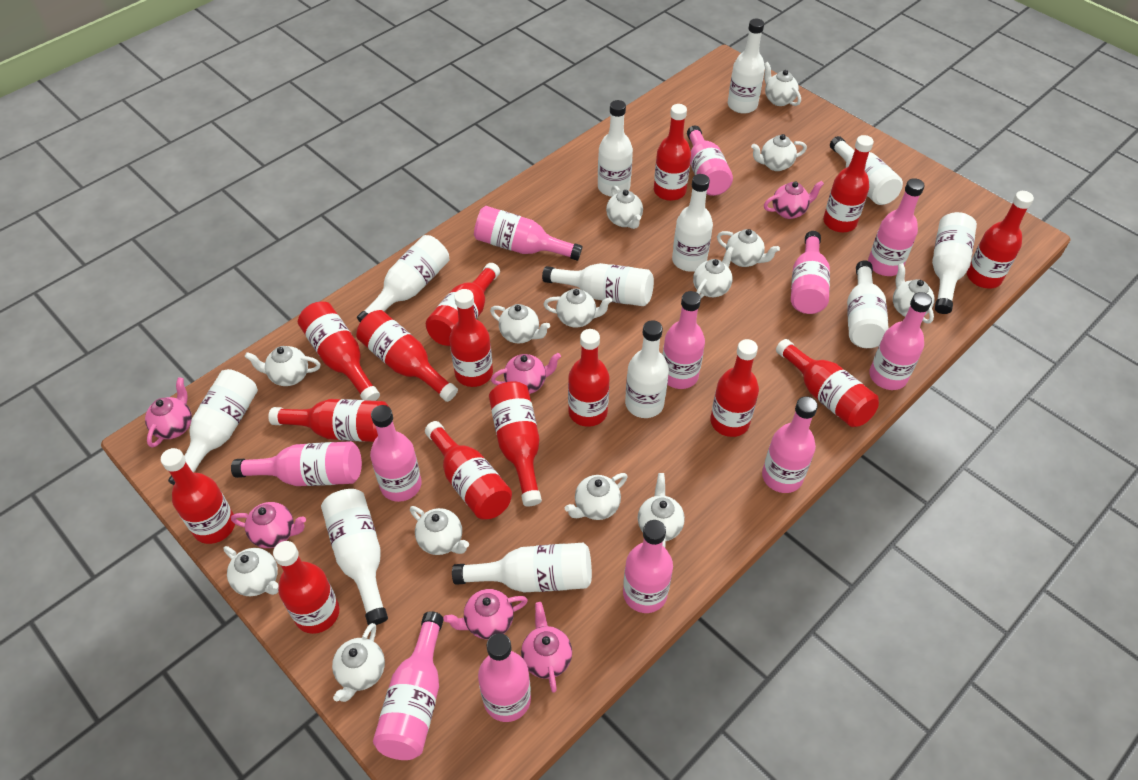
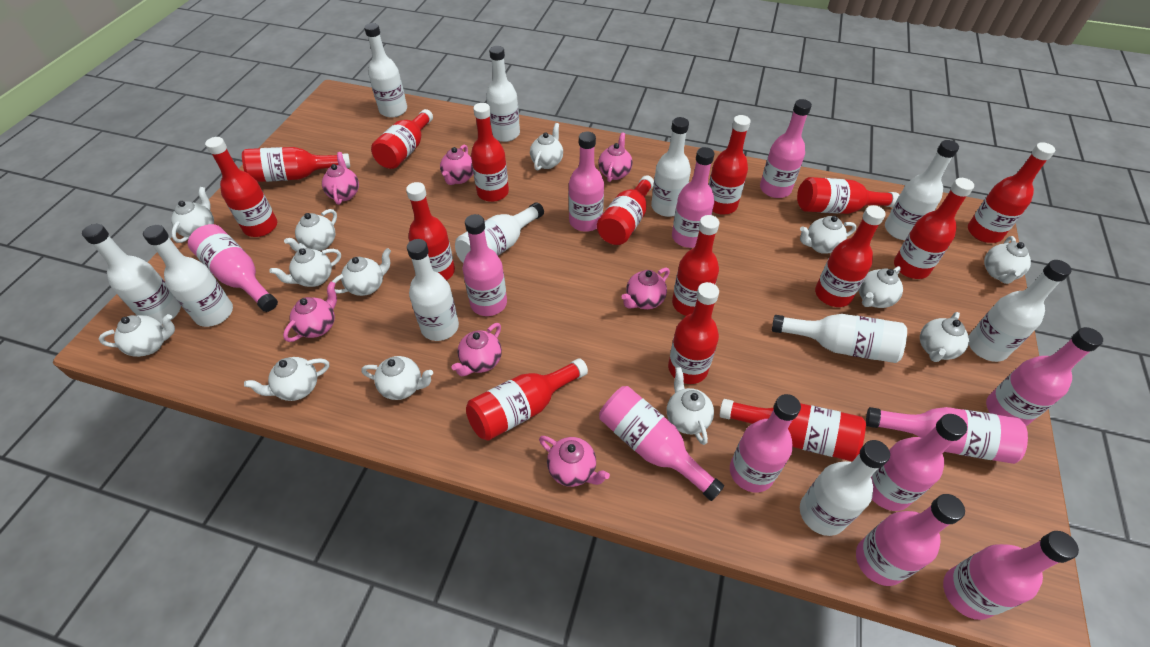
pink teapot: 6 -> 7
white bottle: 12 -> 11
white teapot: 14 -> 13

